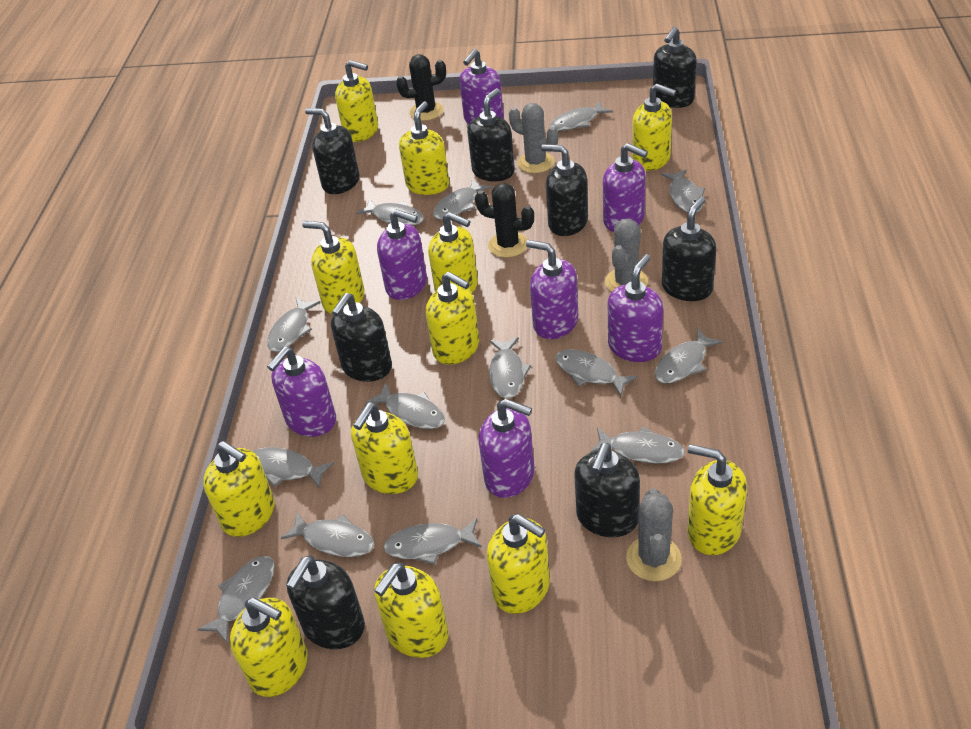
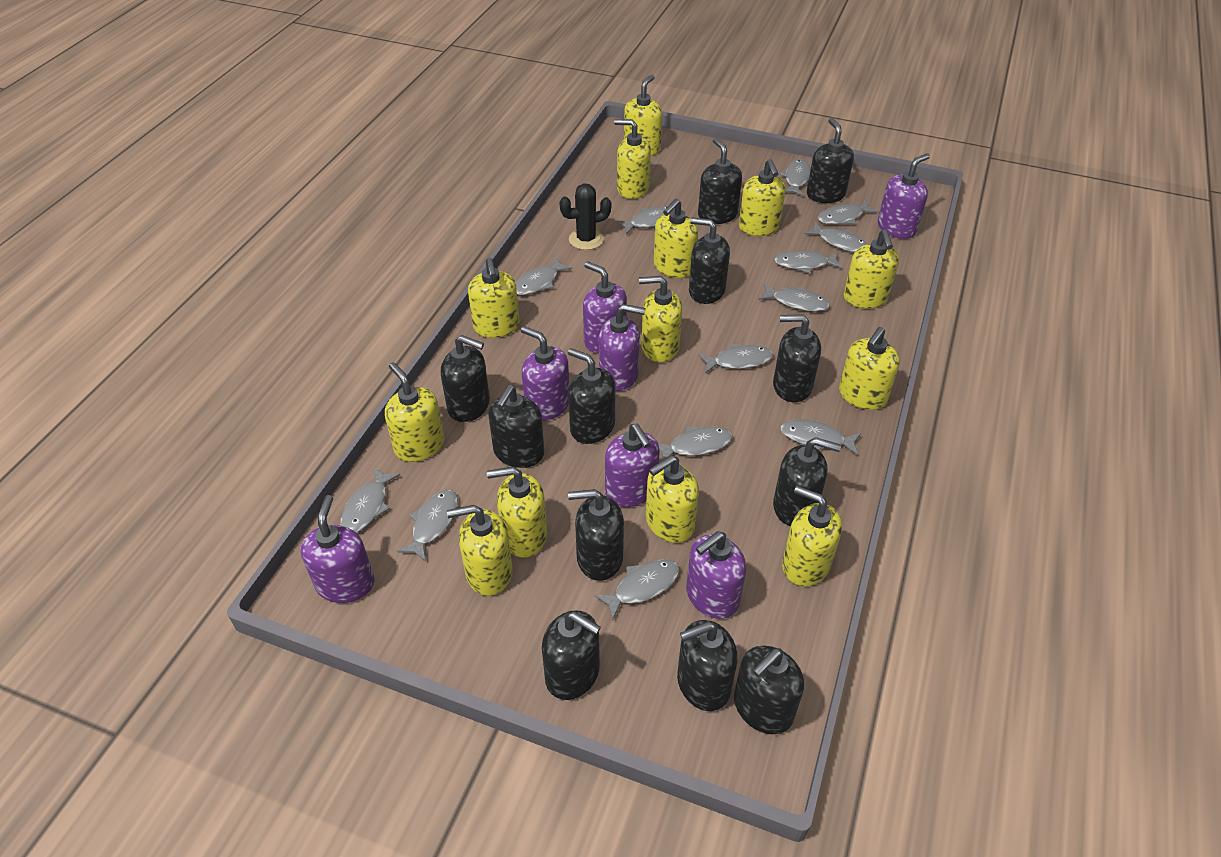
black cactus: 2 -> 1
black soap dispenser: 8 -> 12
grey cactus: 3 -> 0
grey fish: 14 -> 13
yellow soap dispenser: 12 -> 13

